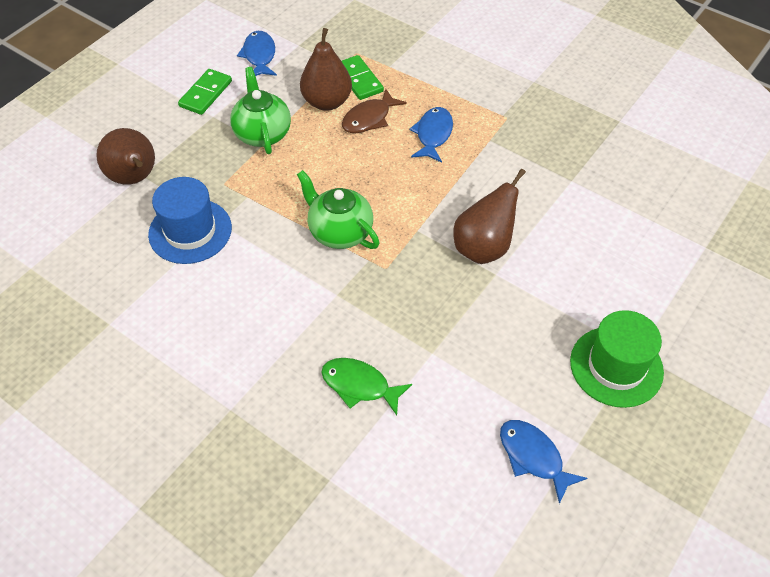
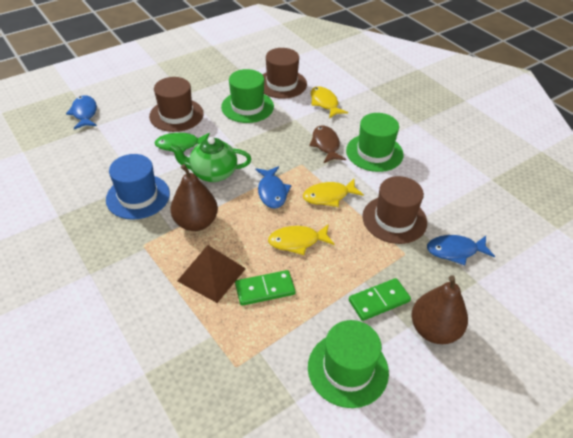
brown hat: 0 -> 3
brown pear: 3 -> 2
brown pyramid: 0 -> 1
green hat: 1 -> 3
green teapot: 2 -> 1
yellow fish: 0 -> 3

